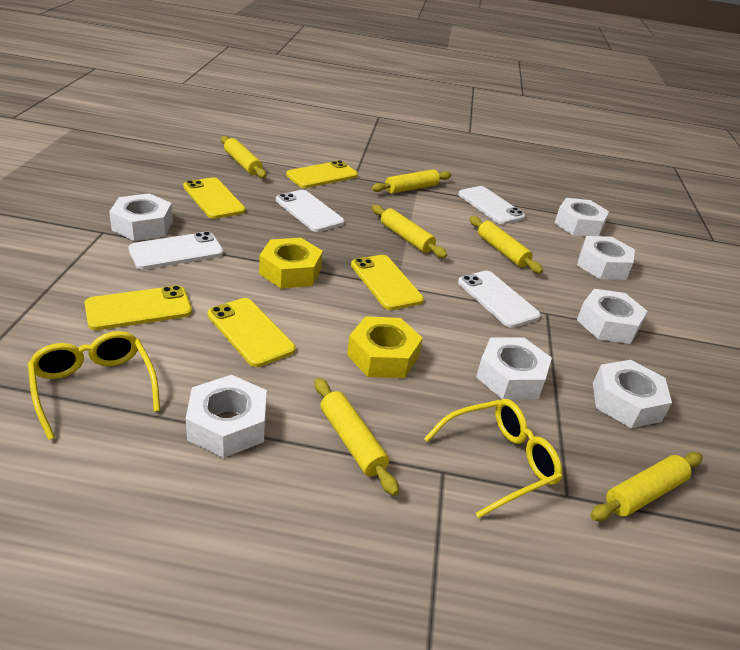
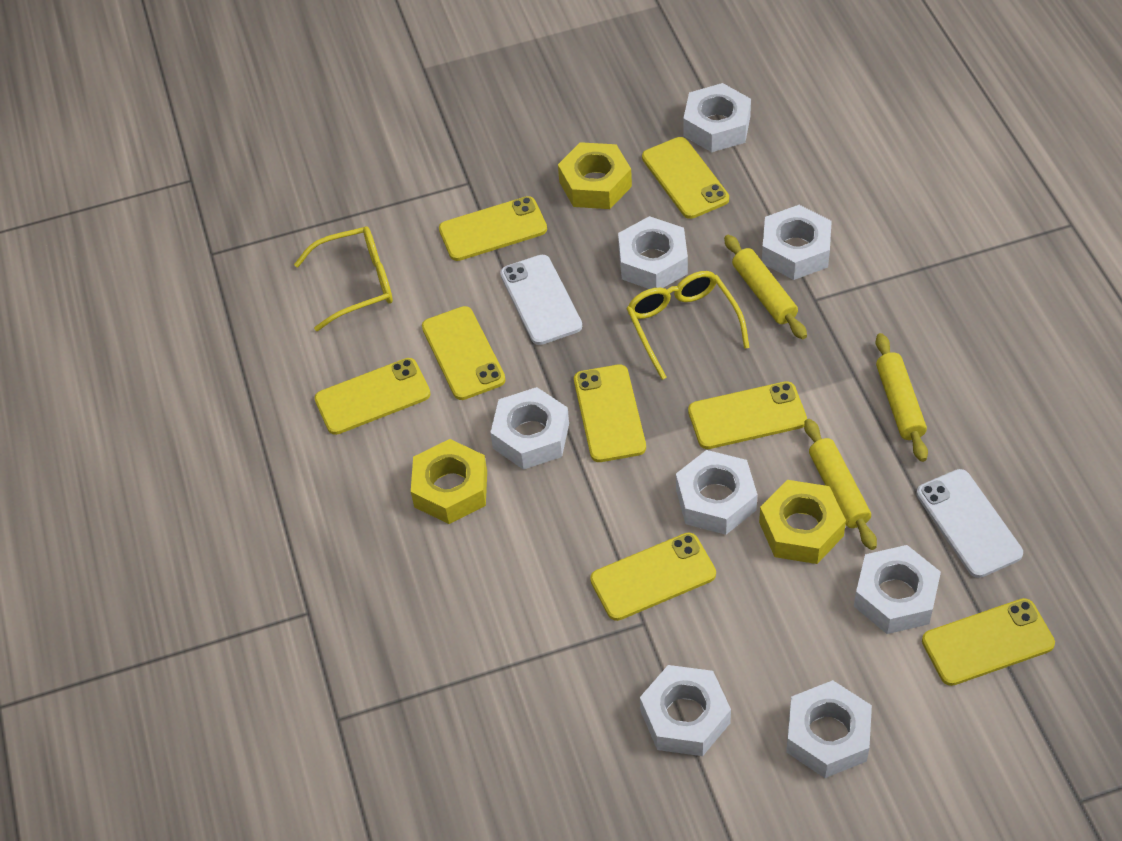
white nut: 7 -> 8
white phone: 4 -> 2
yellow nut: 2 -> 3
yellow phone: 5 -> 8
yellow rolling pin: 6 -> 3

